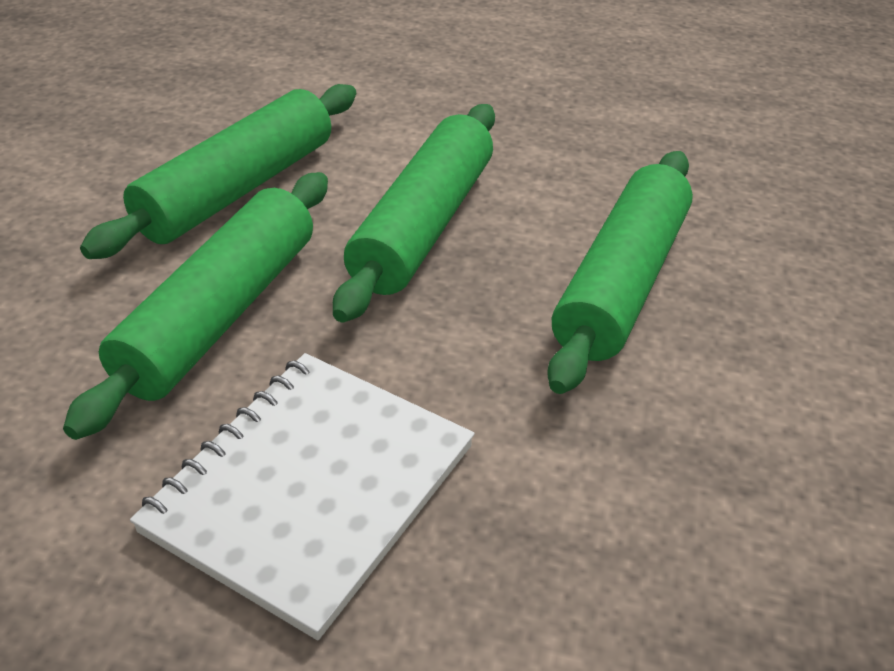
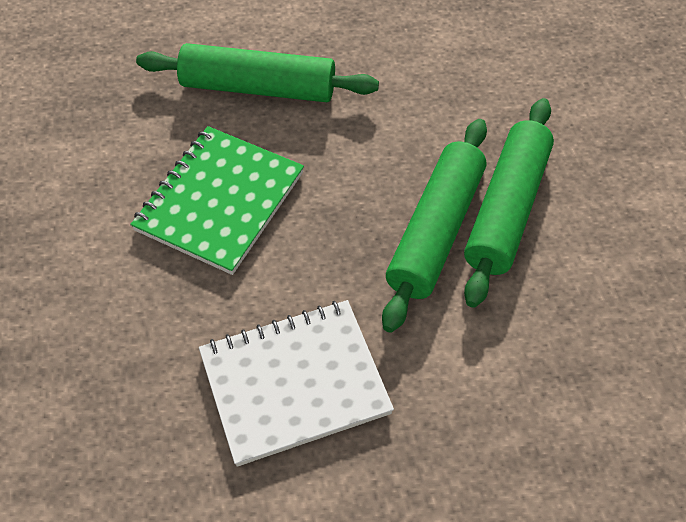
green notebook: 0 -> 1
green rolling pin: 4 -> 3

